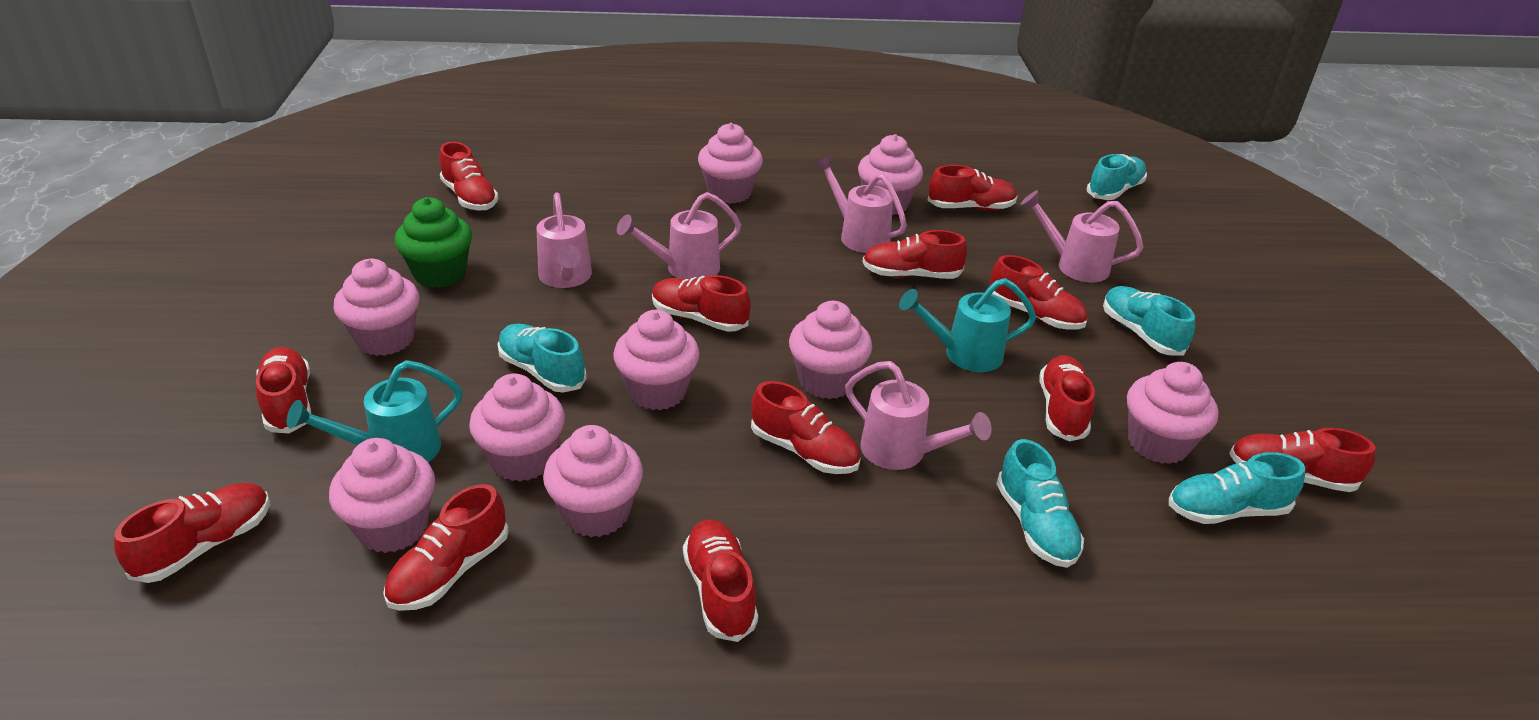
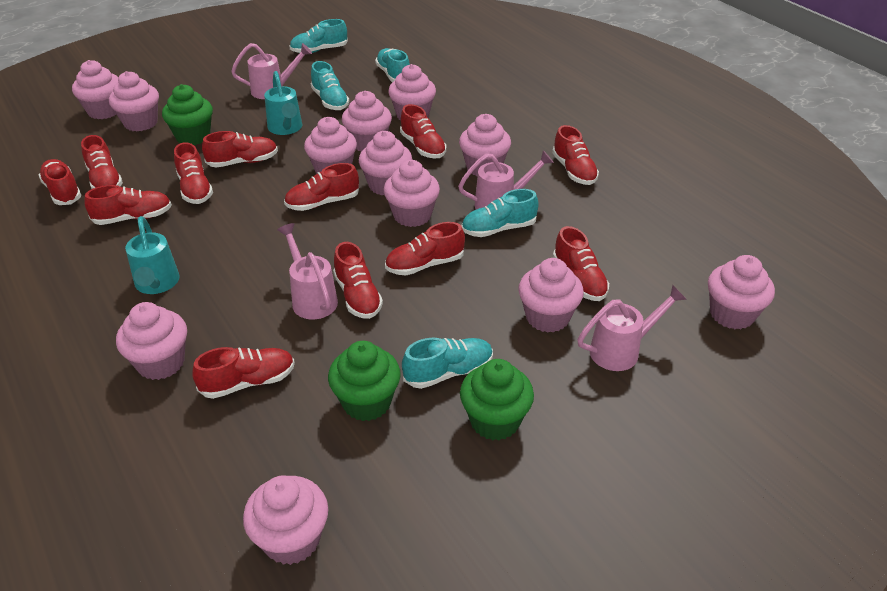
green cupcake: 1 -> 3
pink cupcake: 9 -> 12
pink watering can: 5 -> 4

